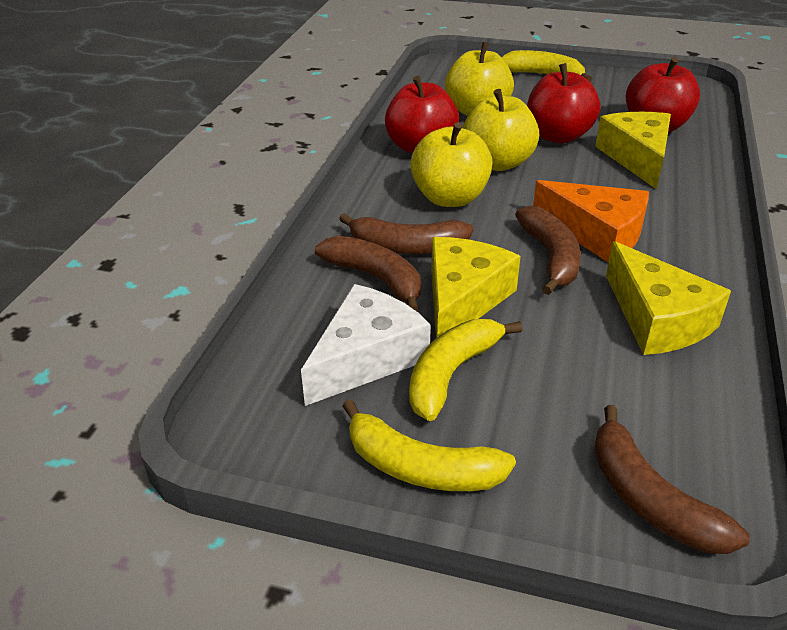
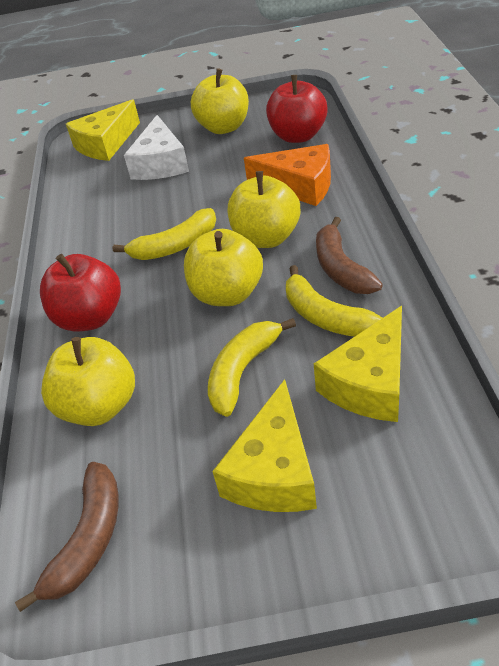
brown banana: 4 -> 2
red apple: 3 -> 2
yellow apple: 3 -> 4

